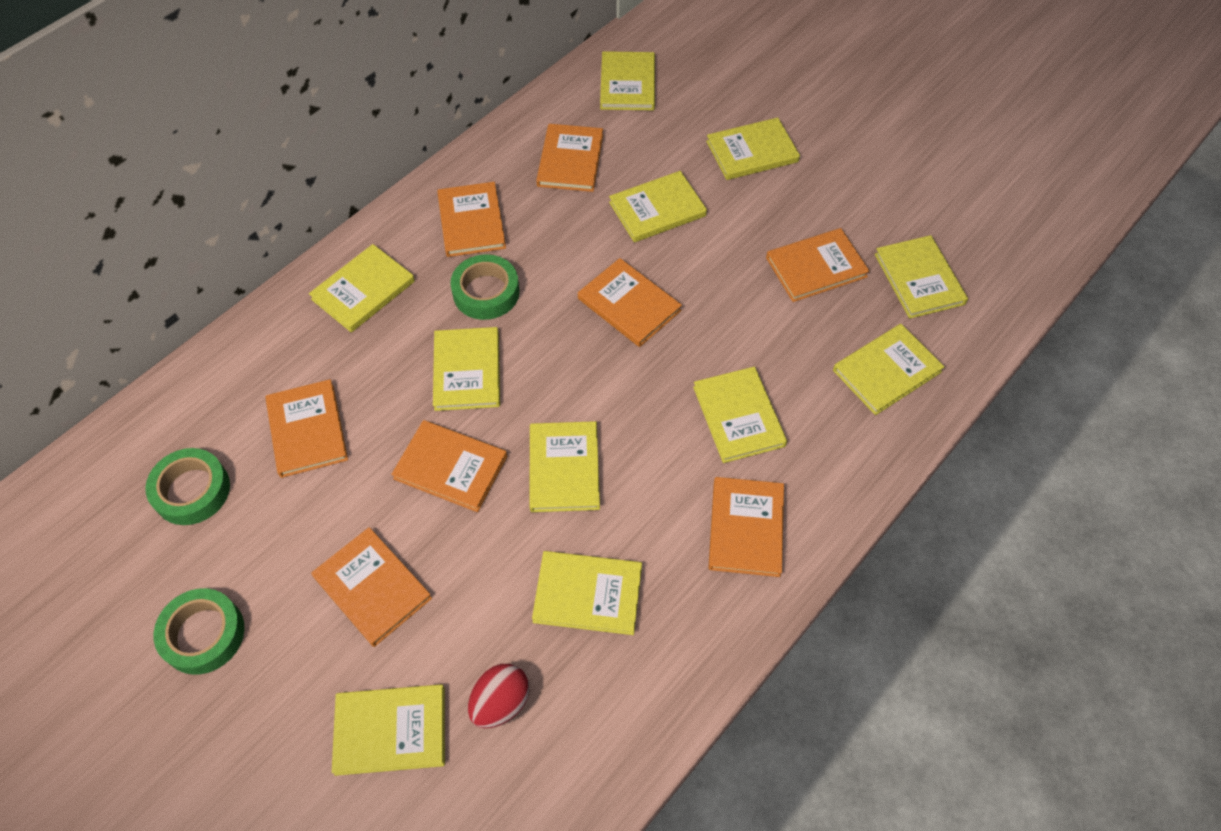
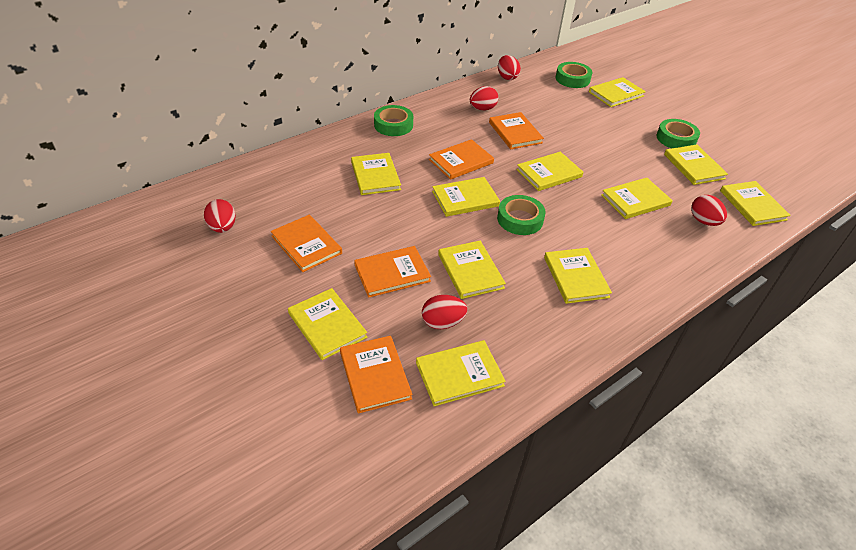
green tape: 3 -> 4
orange book: 8 -> 5
red egg: 1 -> 5

